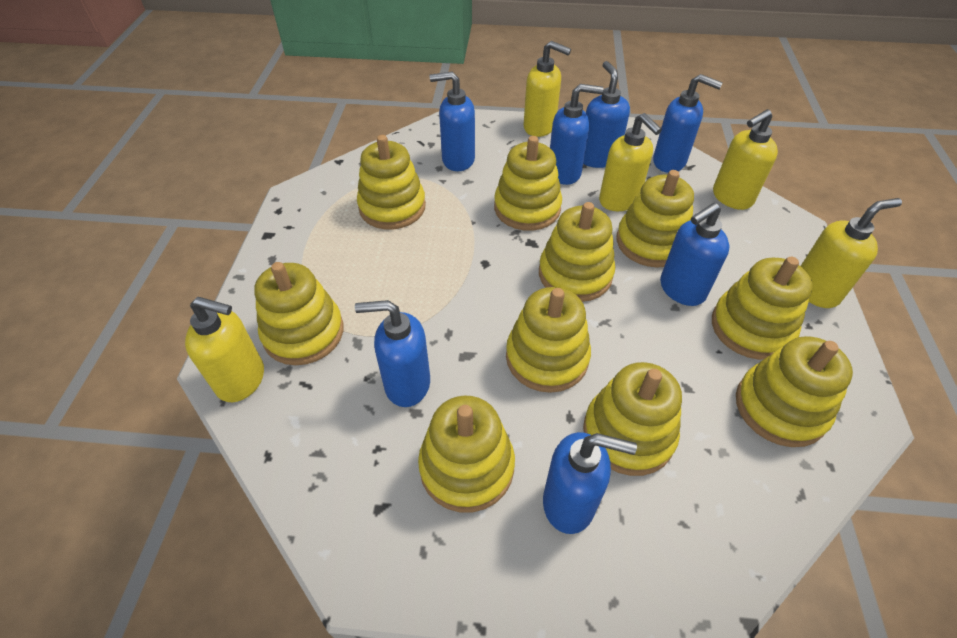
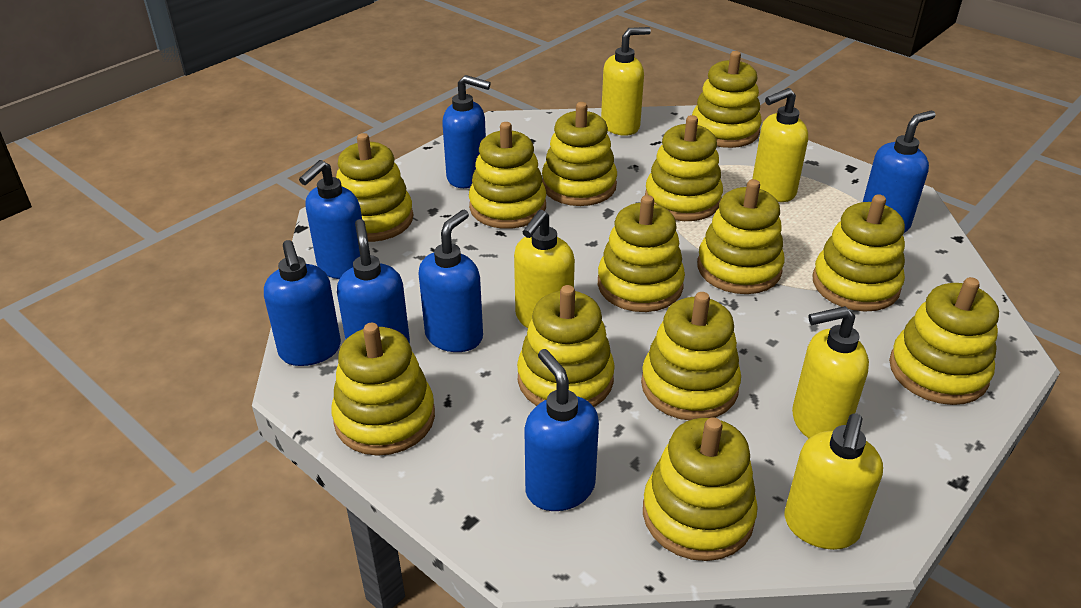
yellow stacking toy: 10 -> 13

